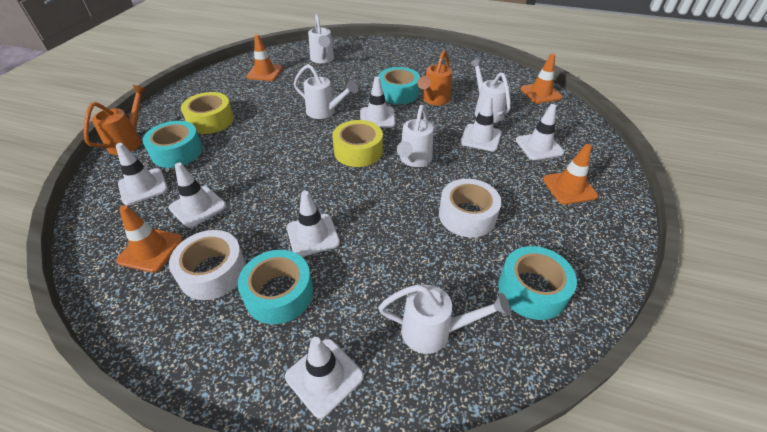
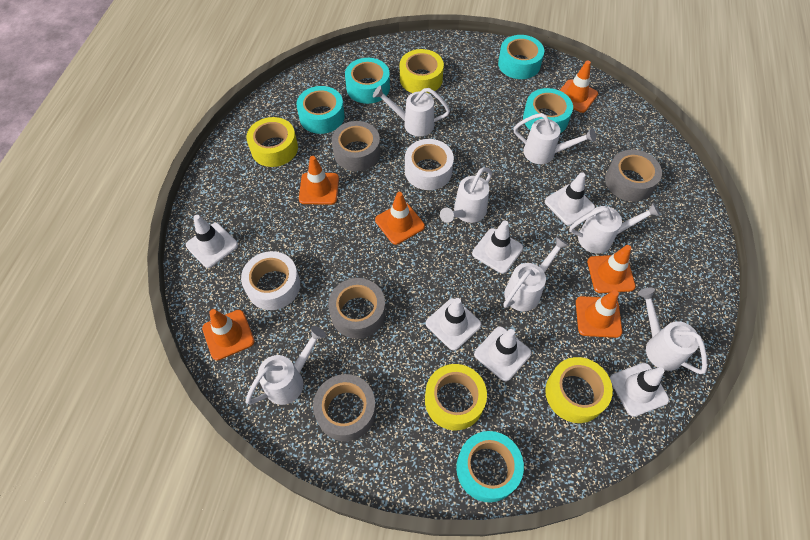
grey tape: 0 -> 4
orange traffic cone: 4 -> 6
orange watering can: 2 -> 0
turquoise tape: 4 -> 5
white traffic cone: 7 -> 6
white watering can: 5 -> 7
yellow tape: 2 -> 4

